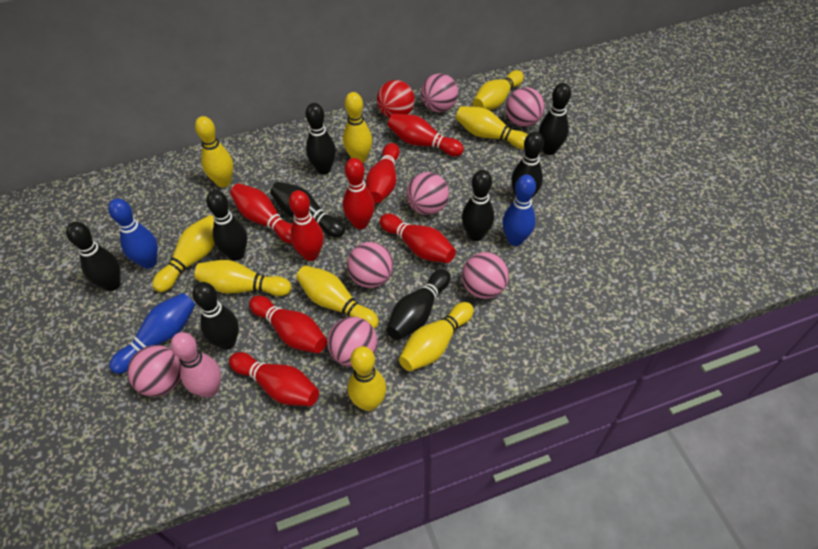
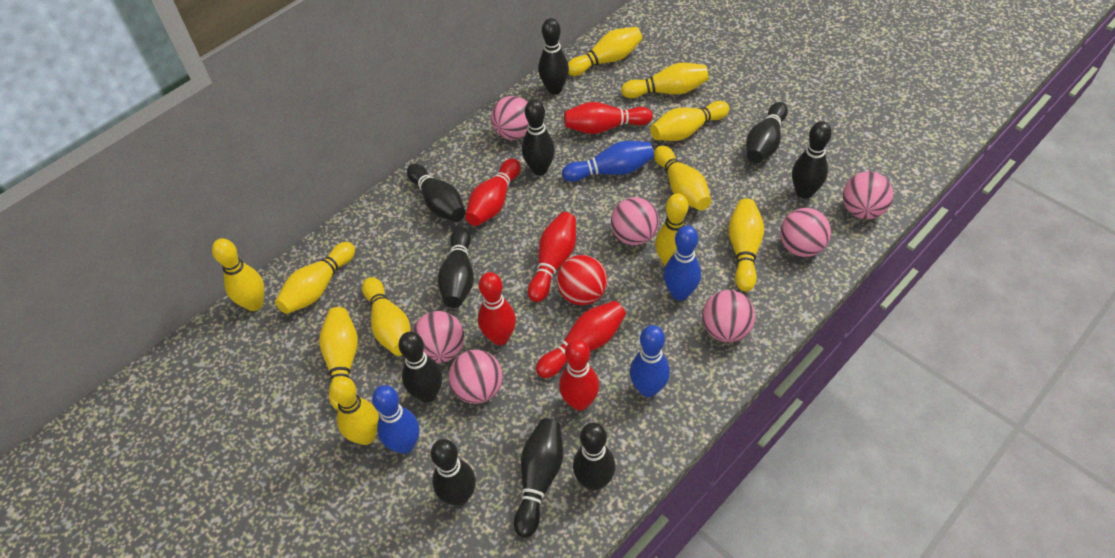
black bowling pin: 9 -> 10
blue bowling pin: 3 -> 4
pink bowling pin: 1 -> 0
red bowling pin: 8 -> 6
yellow bowling pin: 9 -> 11

